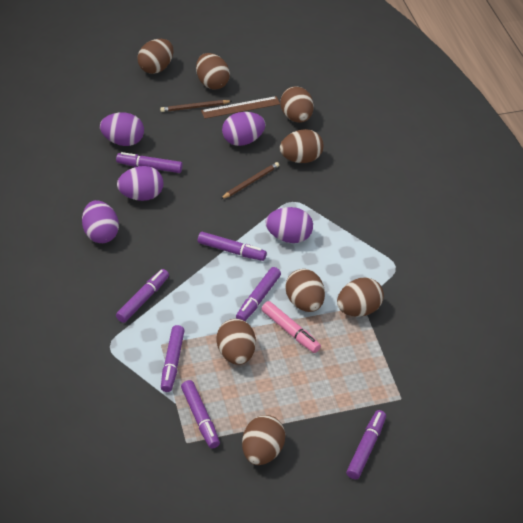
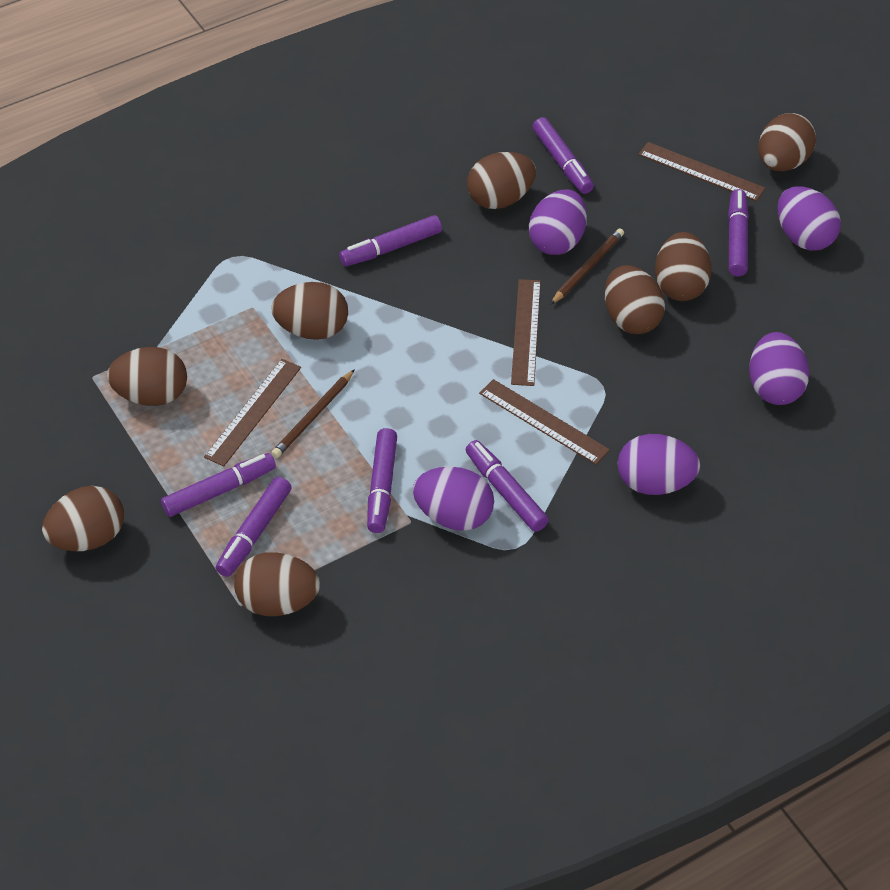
brown ruler: 1 -> 4
pink marker: 1 -> 0

